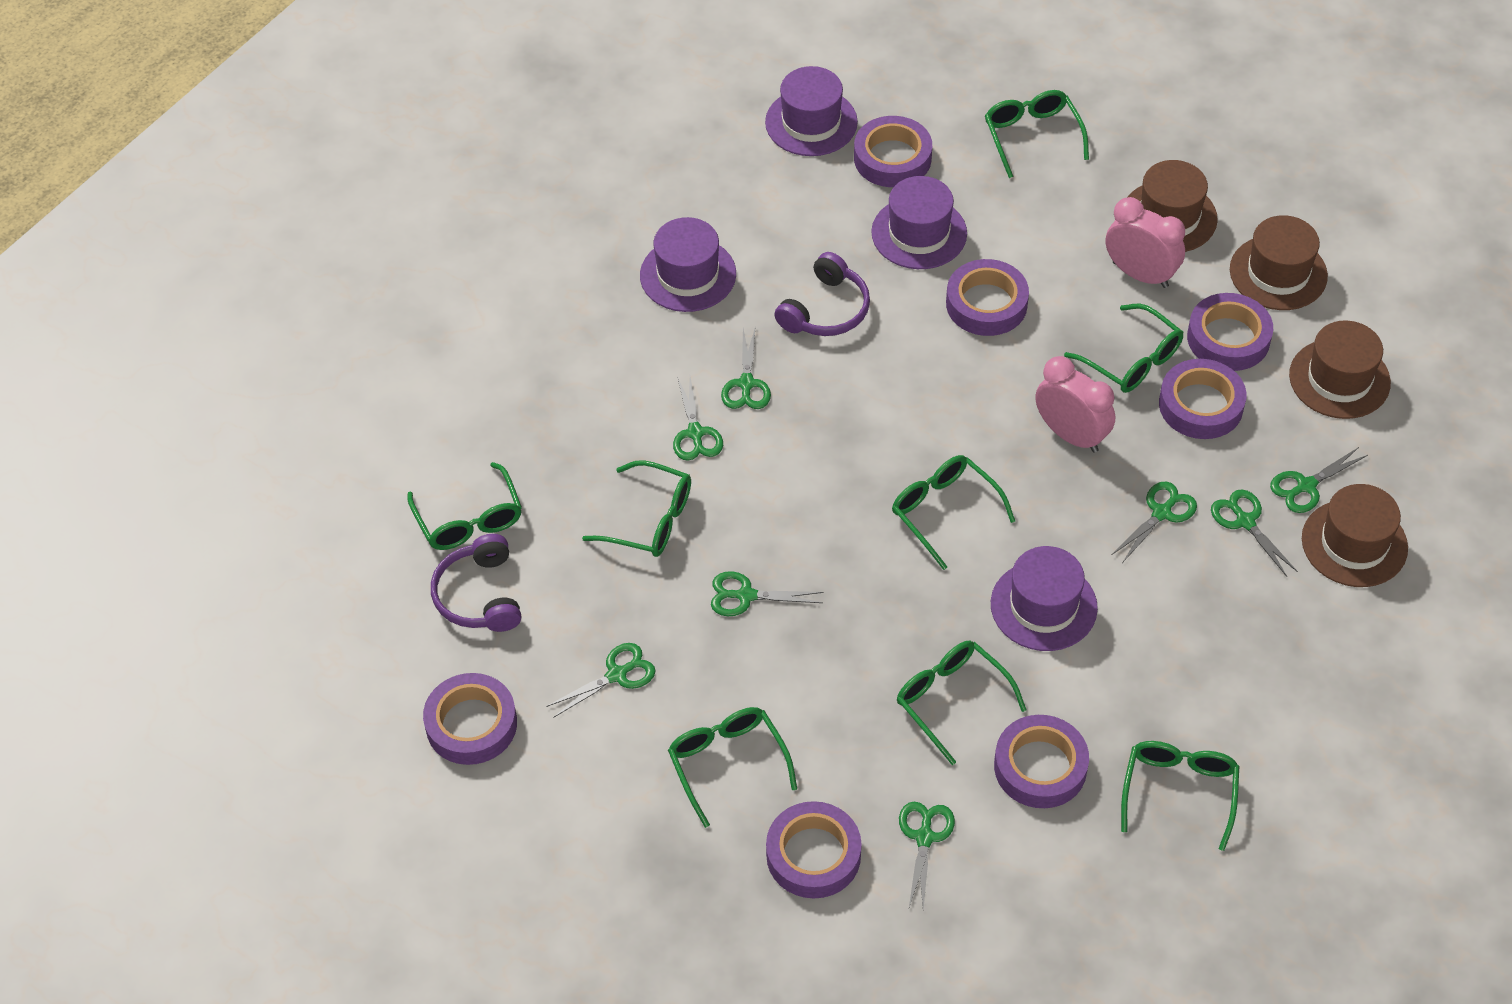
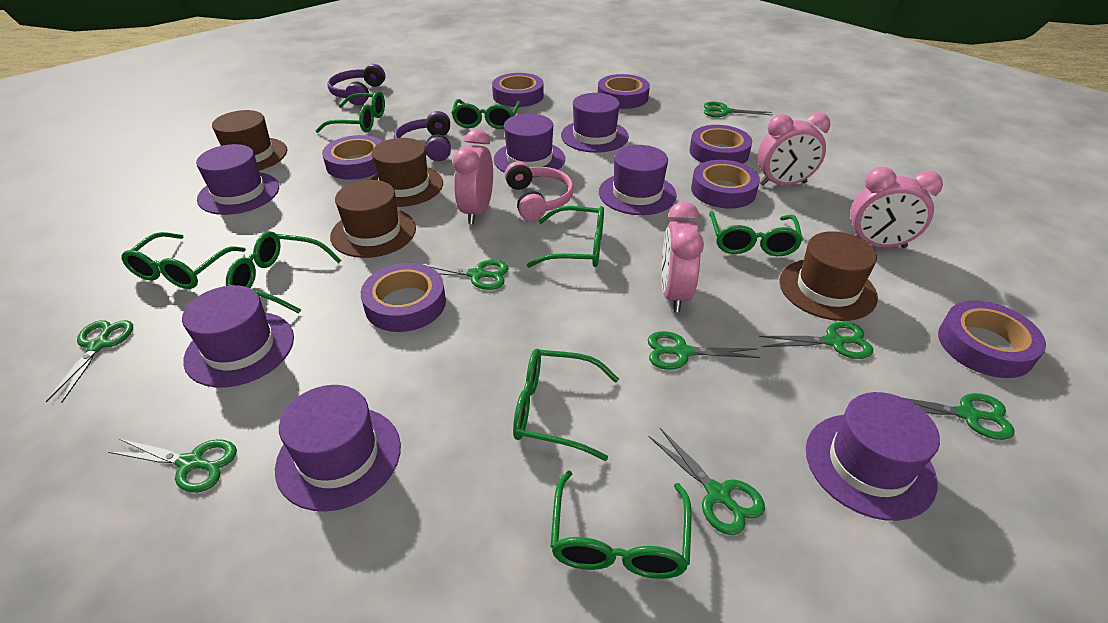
pink clock: 2 -> 4
pink headphones: 0 -> 1
purple hat: 4 -> 7

